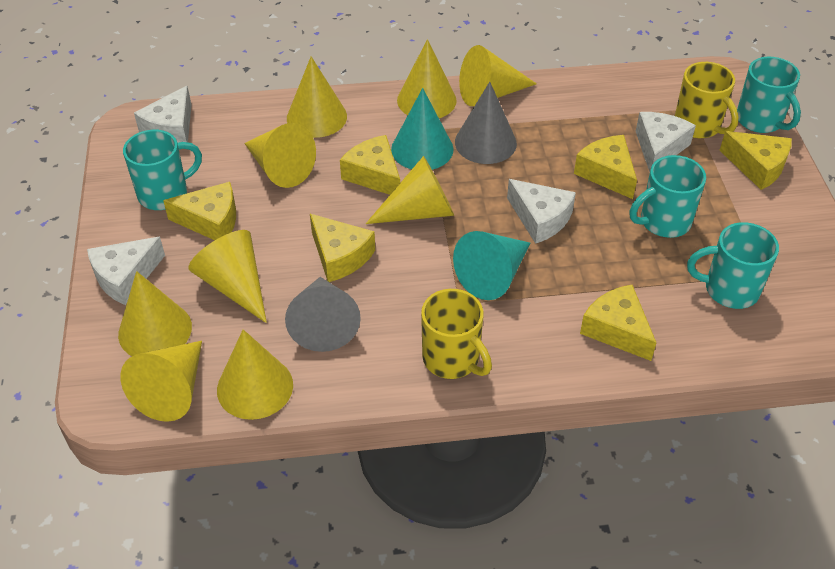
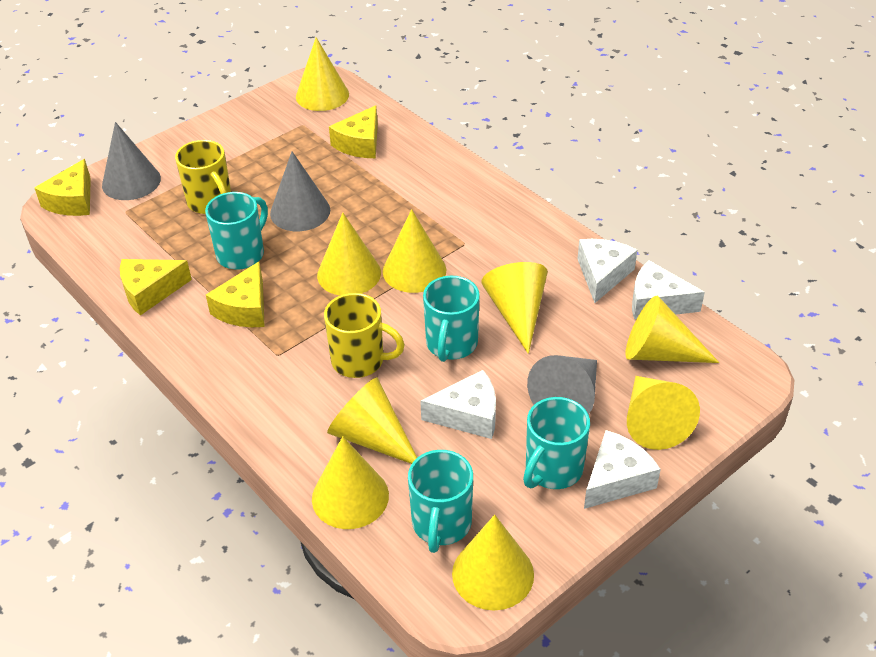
grey cone: 2 -> 3
turquoise cone: 2 -> 0
yellow cheese: 6 -> 4

